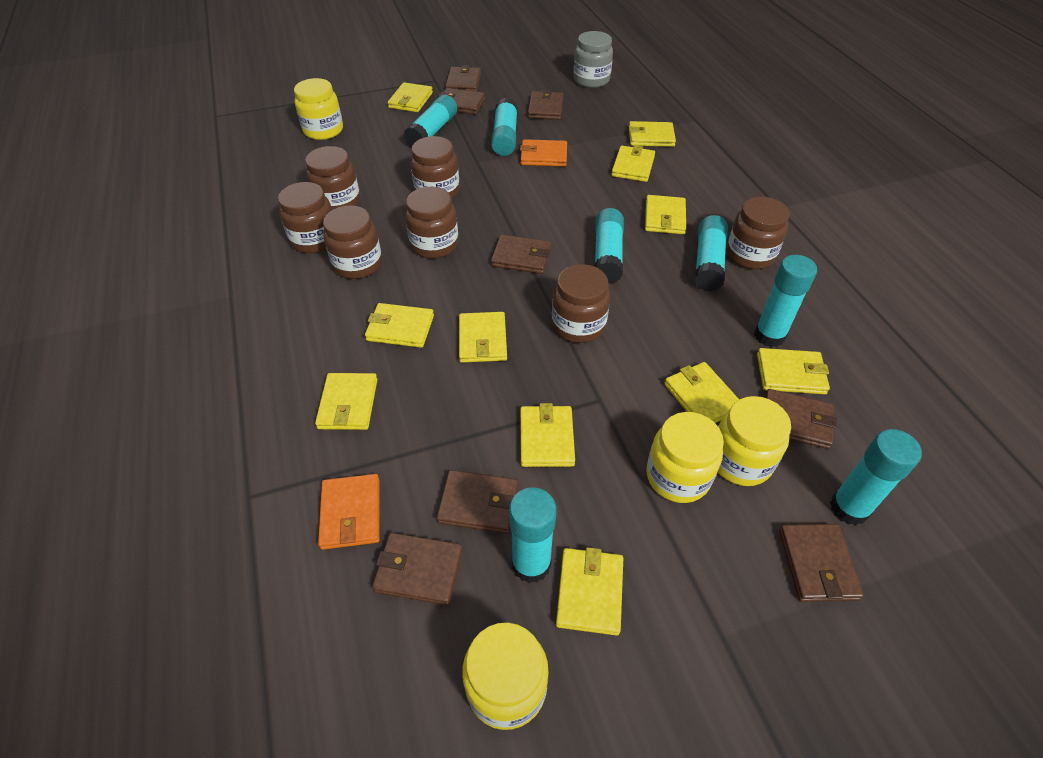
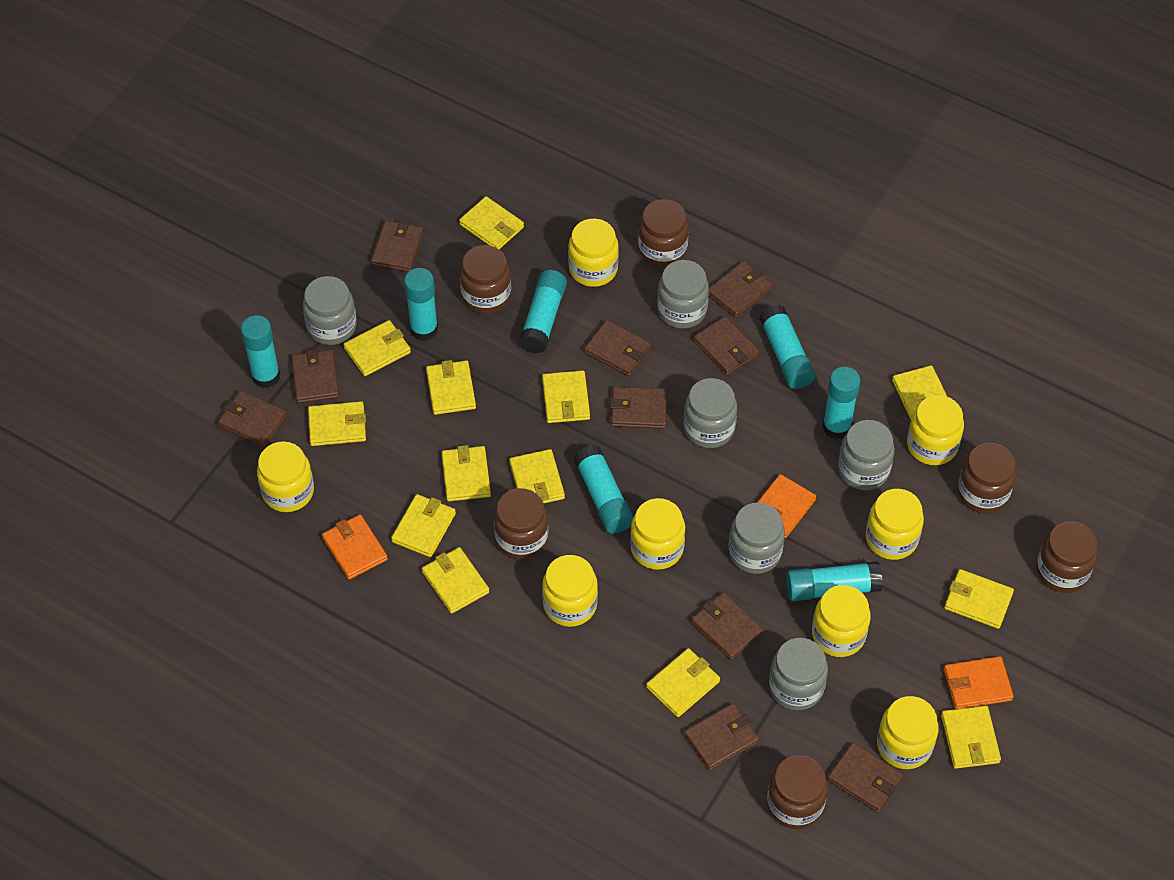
brown jar: 7 -> 6
brown wallet: 8 -> 10
grey jar: 1 -> 6
orange wallet: 2 -> 3
yellow jar: 4 -> 8
yellow wallet: 11 -> 13

